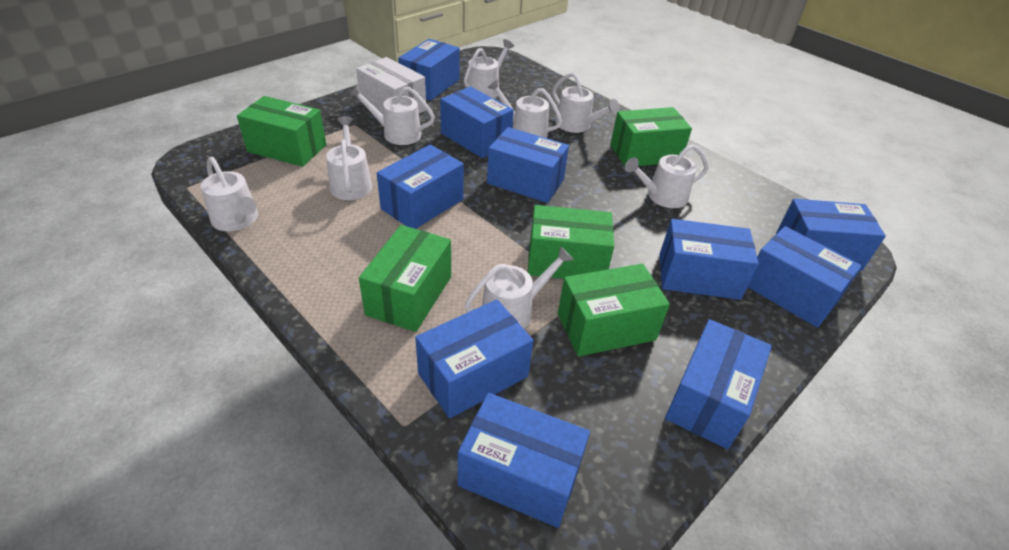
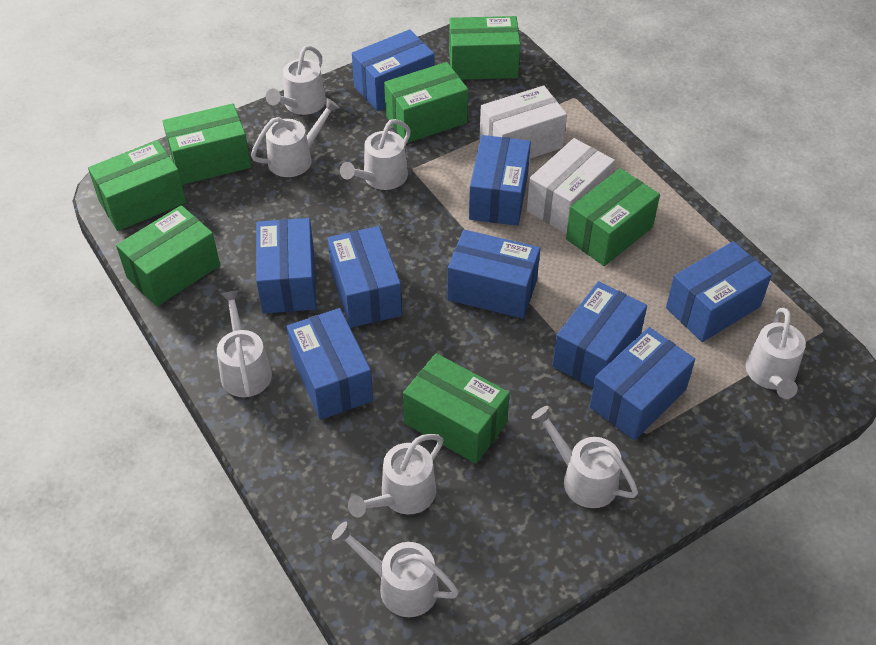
blue box: 10 -> 9
green box: 5 -> 7
white box: 1 -> 2

